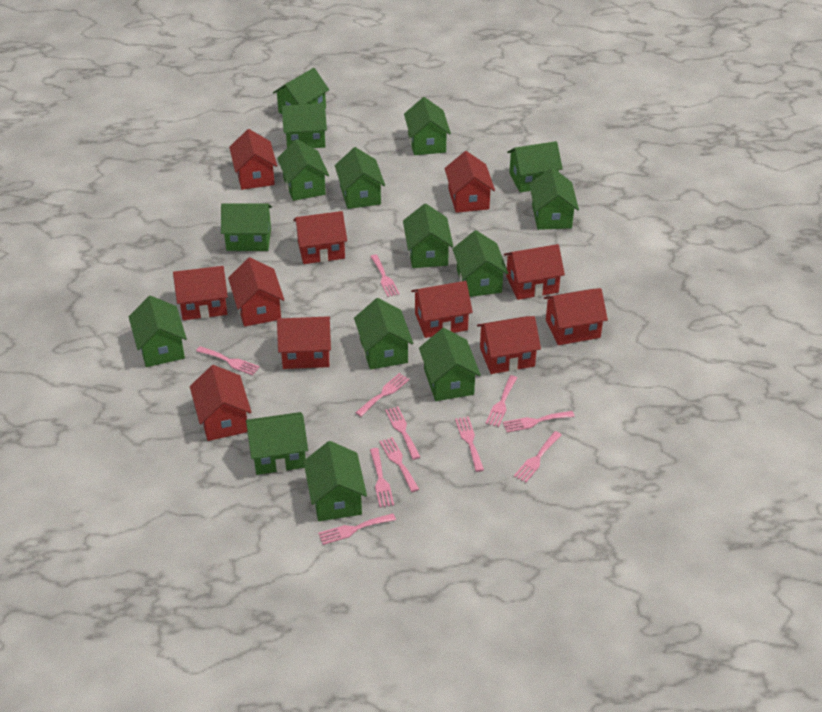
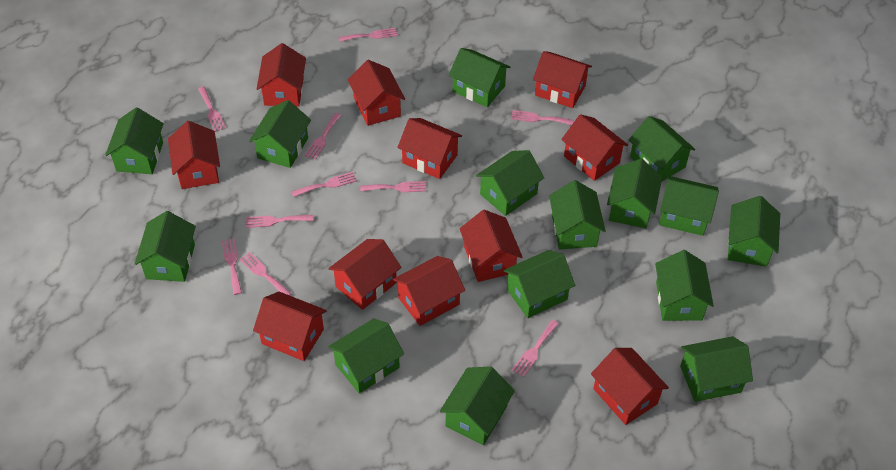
pink fork: 11 -> 10

